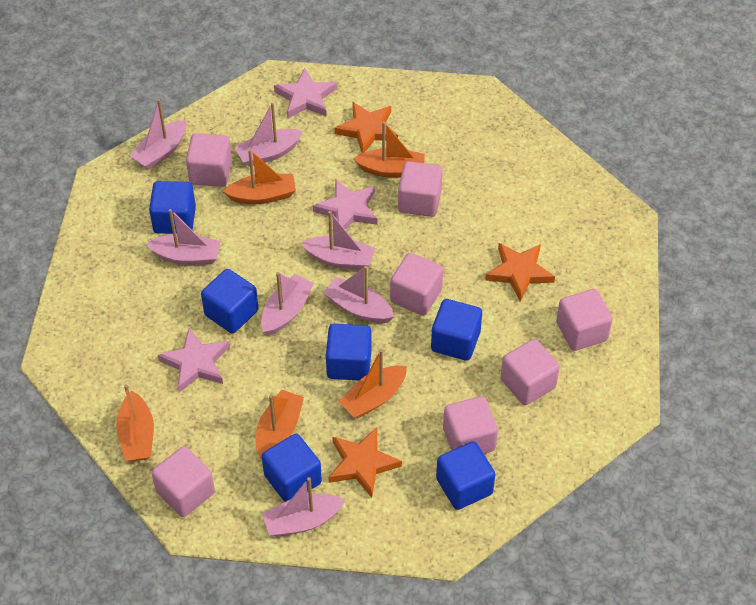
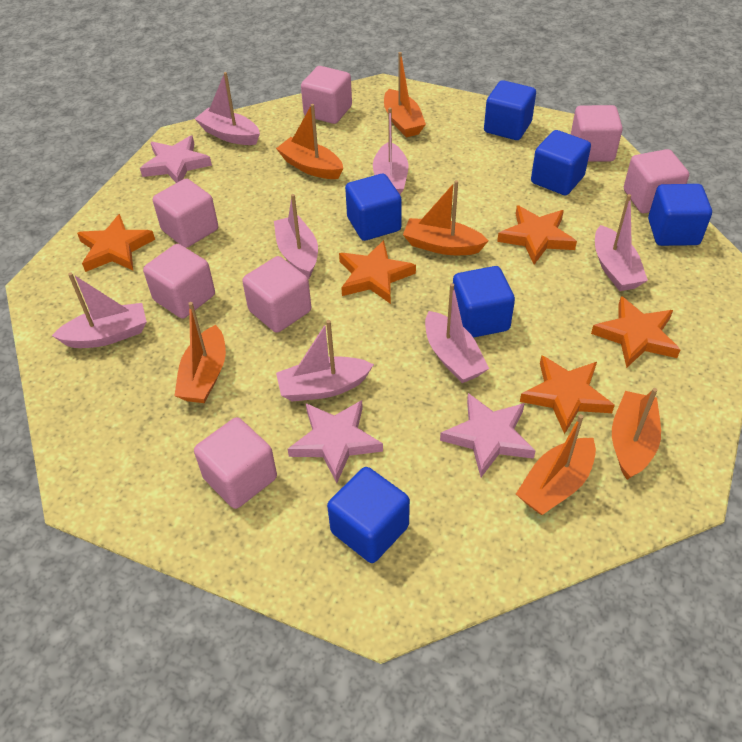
orange boat: 5 -> 6
orange star: 3 -> 5

